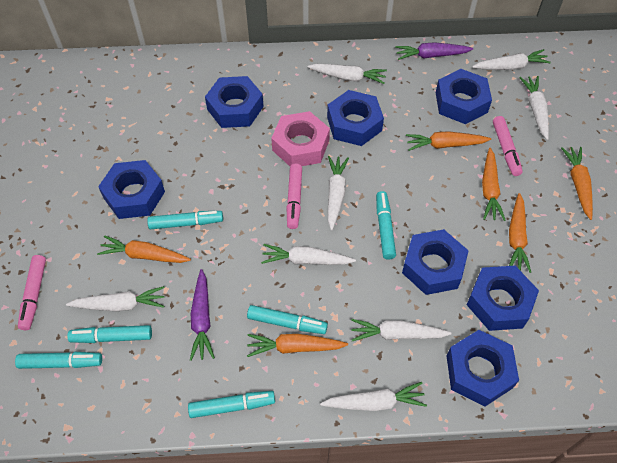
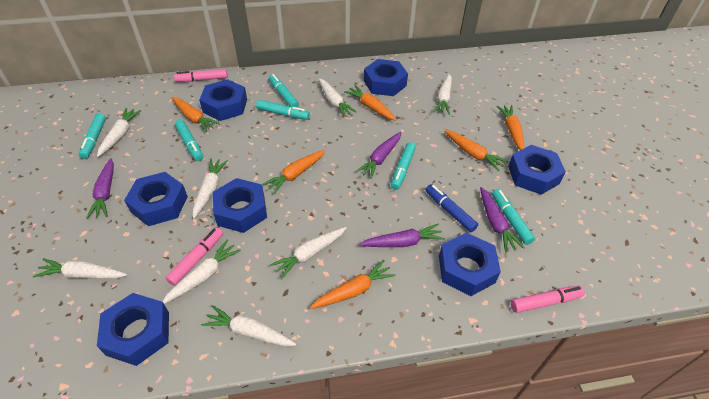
blue marker: 0 -> 1
pink nut: 1 -> 0
purple carrot: 2 -> 4

